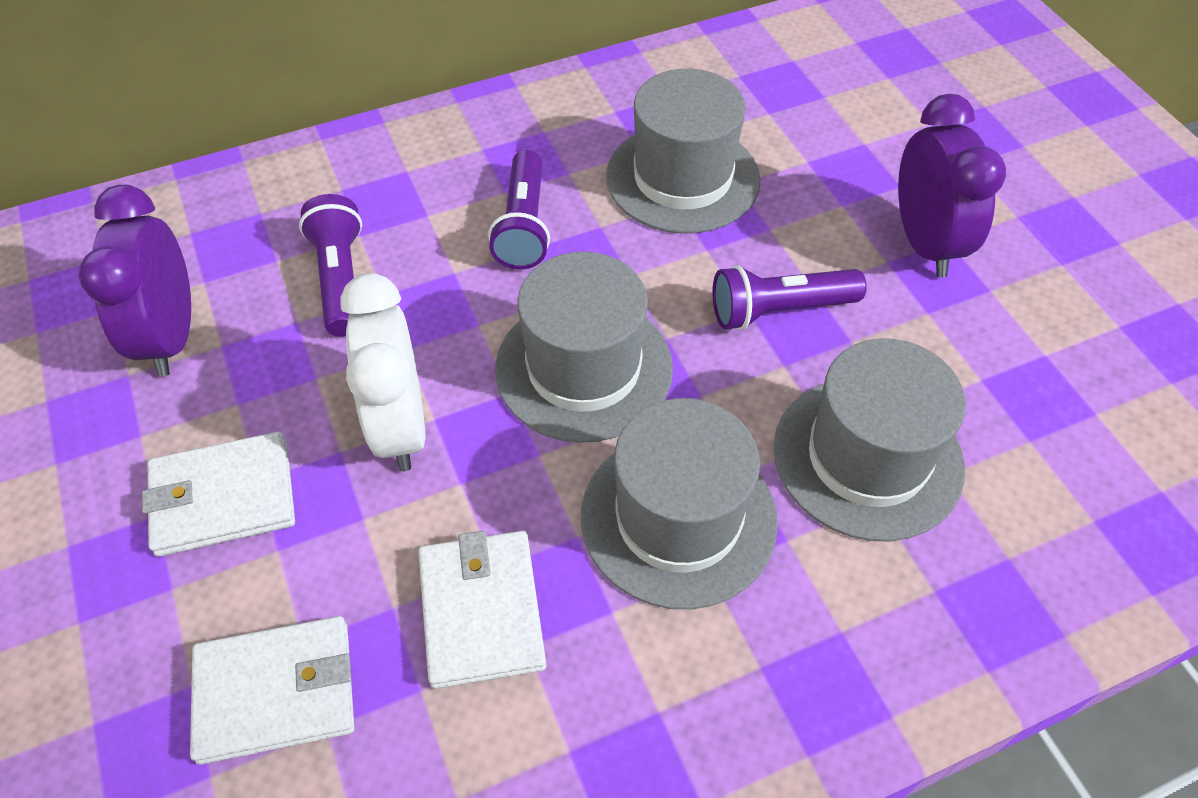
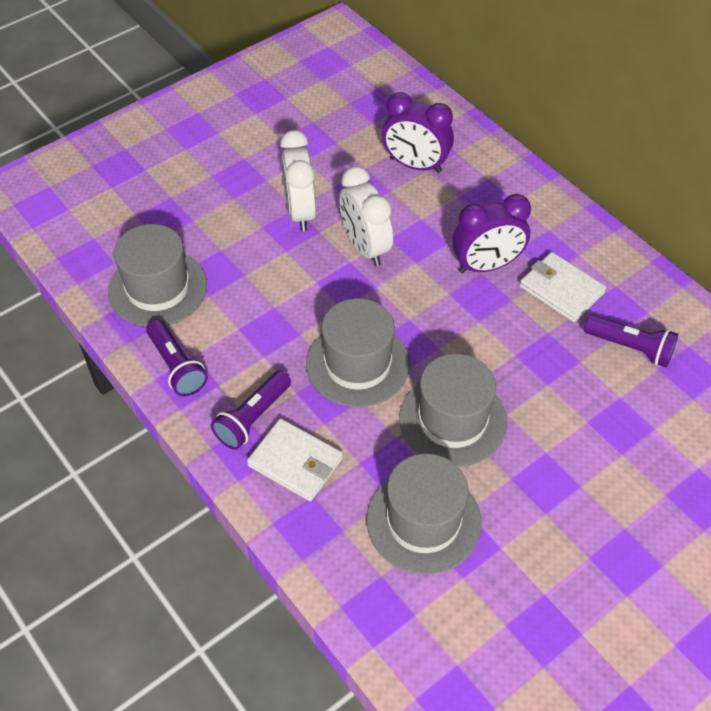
white clock: 1 -> 2
white wallet: 3 -> 2

